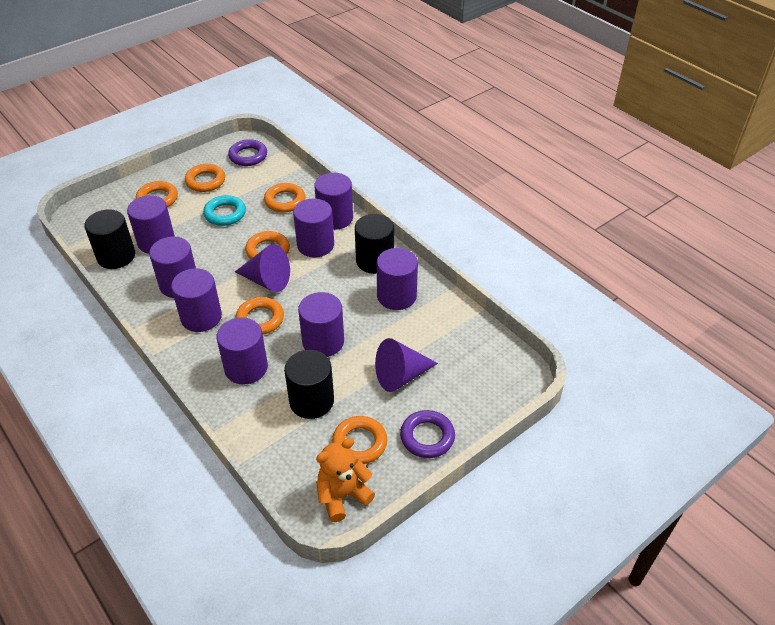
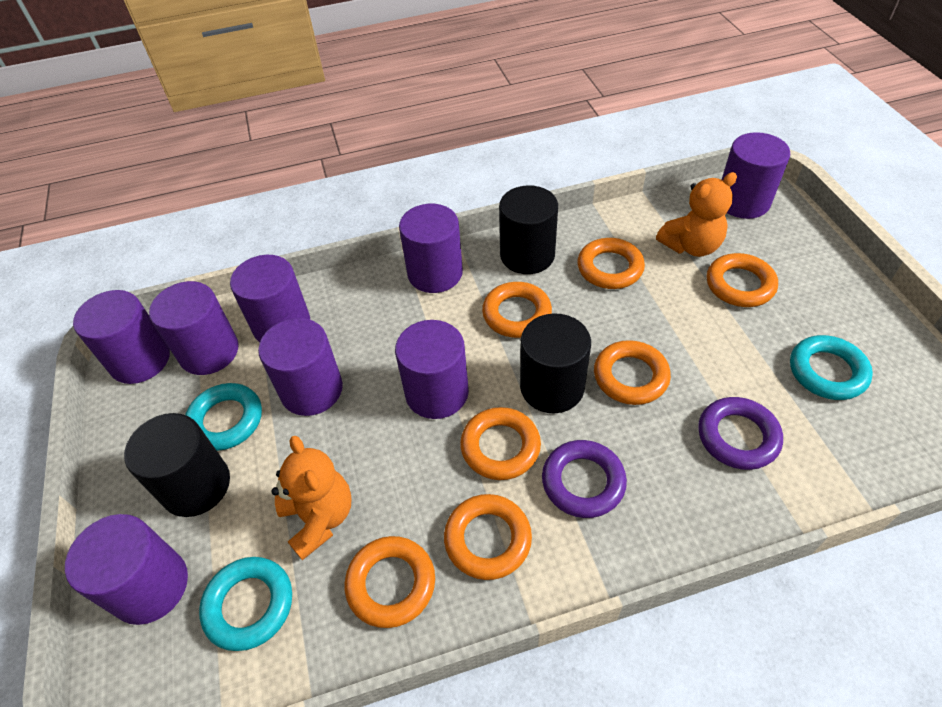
orange ring: 6 -> 7
orange teddy bear: 1 -> 2
purple cone: 2 -> 0
turquoise ring: 1 -> 3

